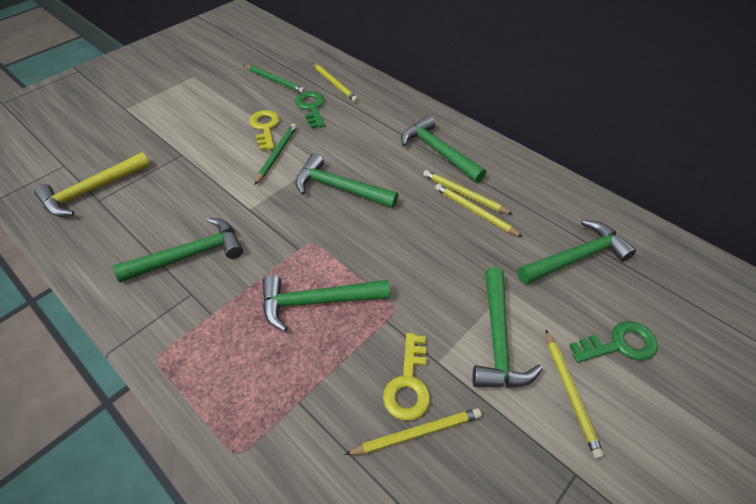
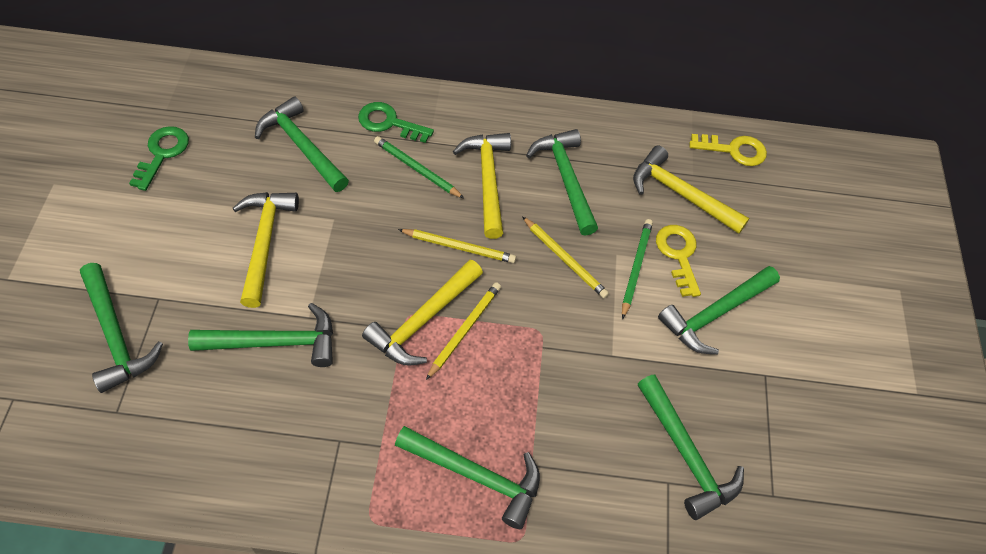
green hammer: 6 -> 7
yellow hammer: 1 -> 4
yellow pencil: 5 -> 3

